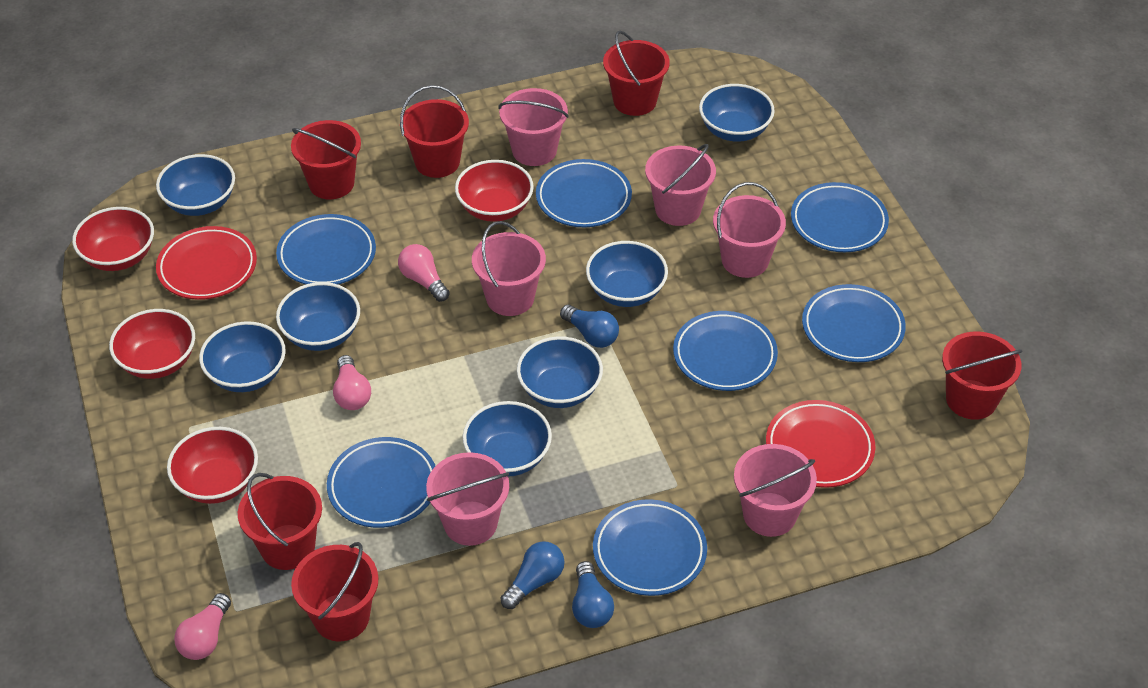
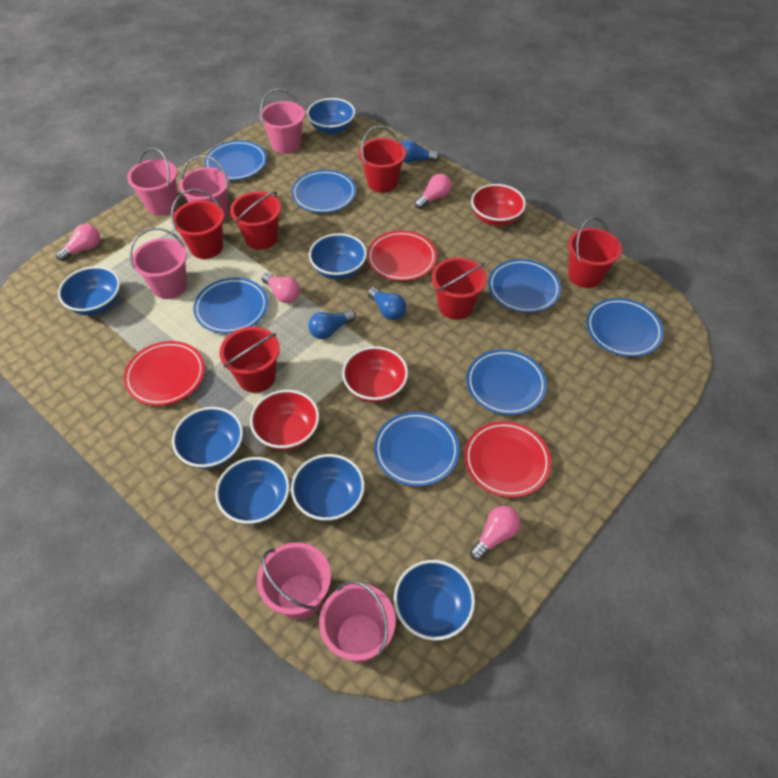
pink light bulb: 3 -> 4
red bowl: 4 -> 3
red plate: 2 -> 3

